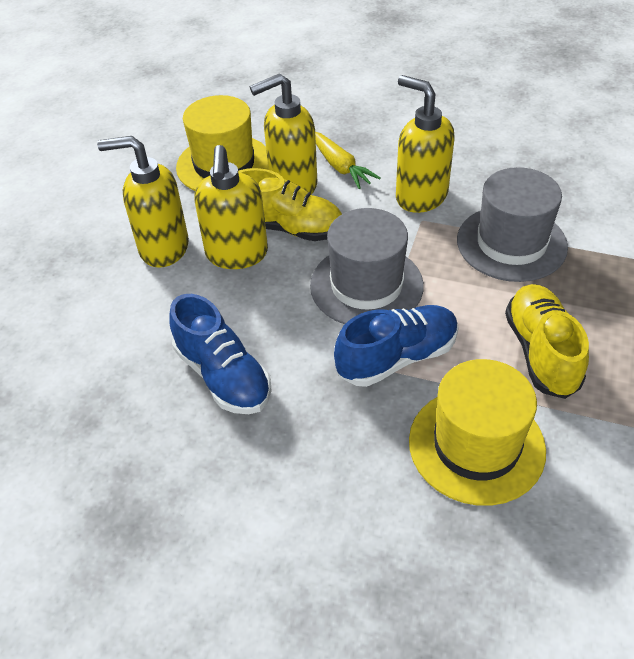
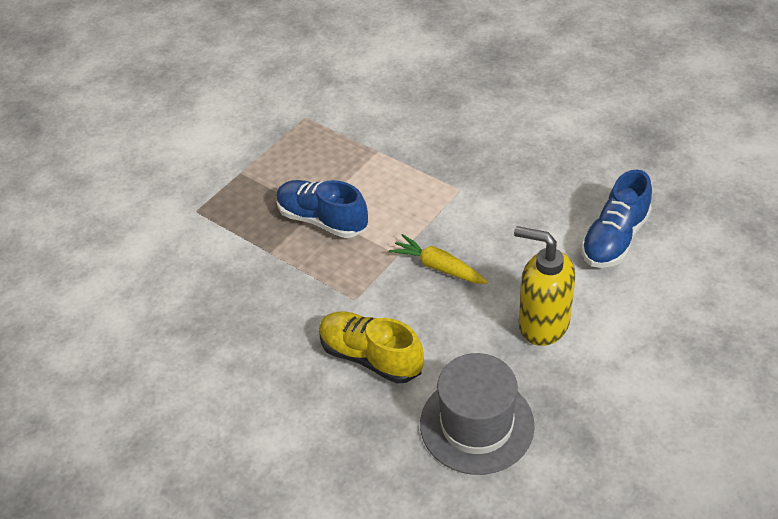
grey hat: 2 -> 1
yellow hat: 2 -> 0
yellow shoe: 2 -> 1
yellow soap dispenser: 4 -> 1

